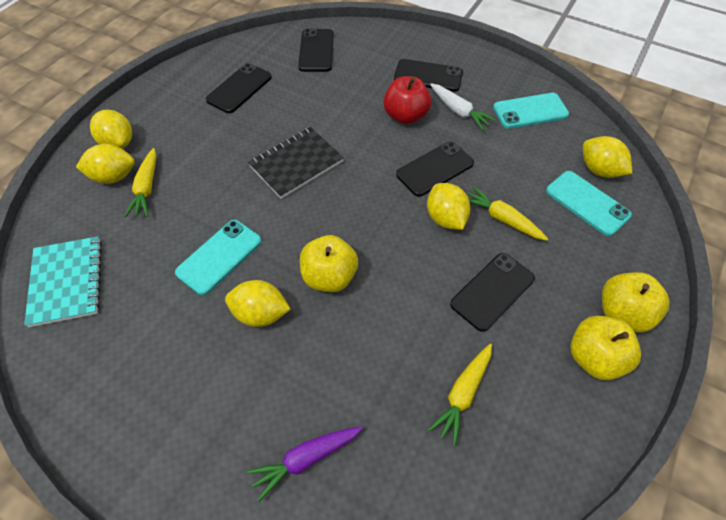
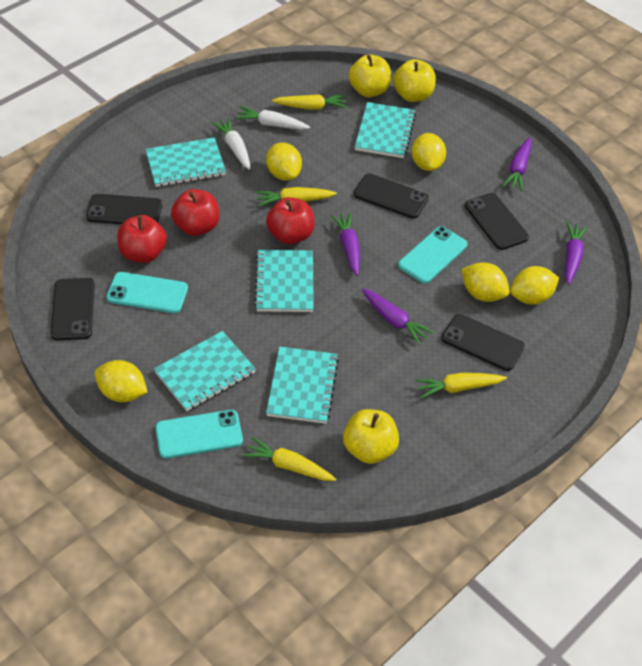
black notebook: 1 -> 0
purple carrot: 1 -> 4
red apple: 1 -> 3
turquoise notebook: 1 -> 5
white carrot: 1 -> 2
yellow carrot: 3 -> 4

